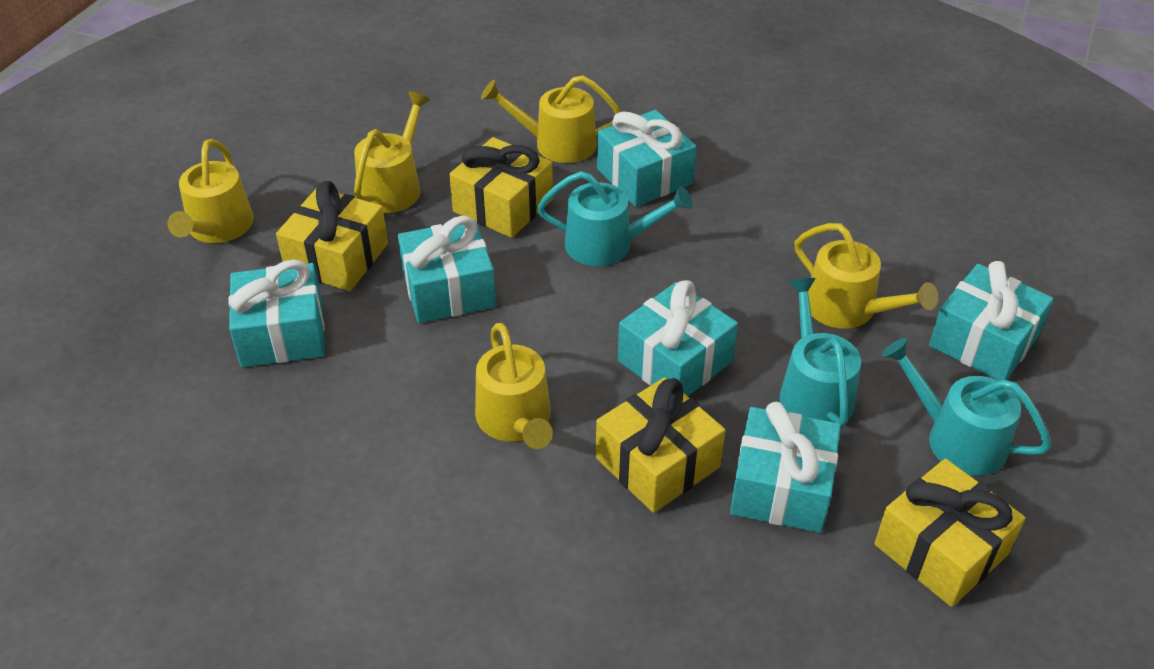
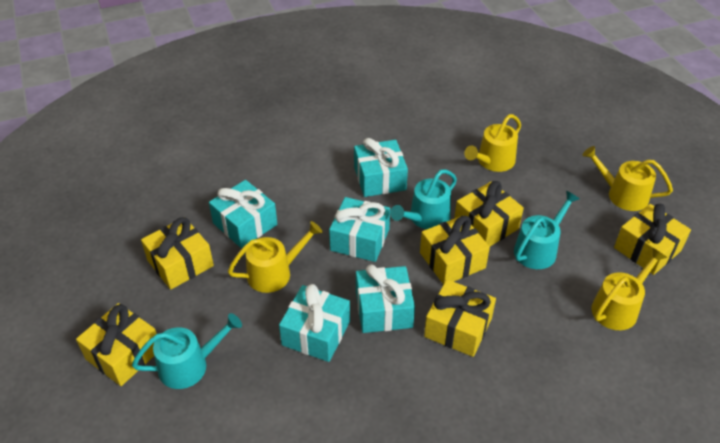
turquoise gift: 6 -> 5
yellow gift: 4 -> 6
yellow watering can: 5 -> 4

